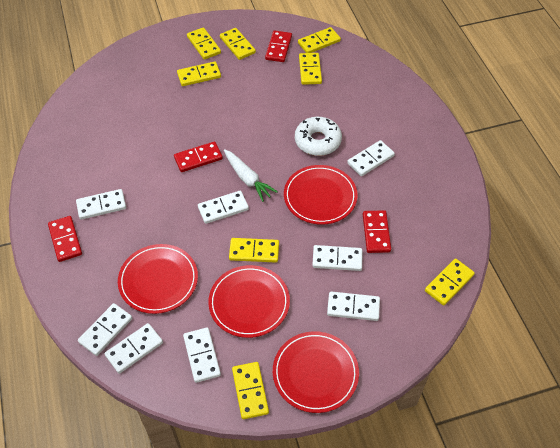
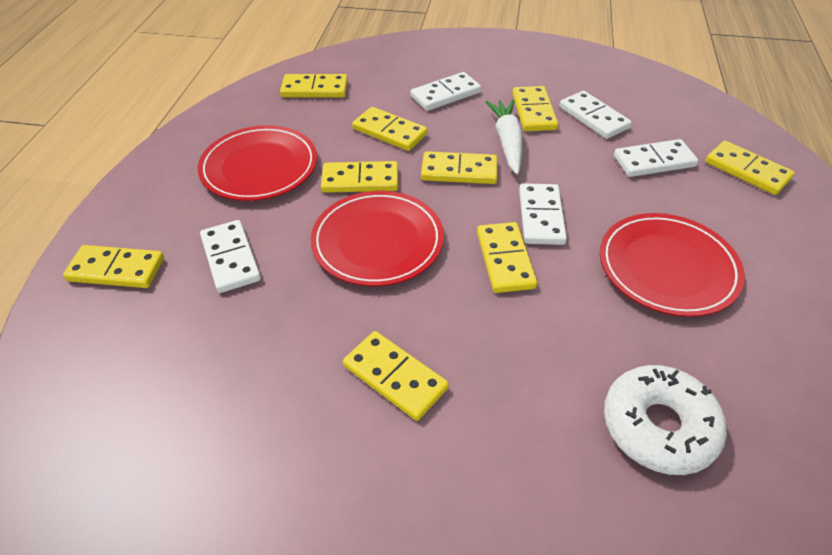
red domino: 4 -> 0
red plate: 4 -> 3
white domino: 8 -> 5
yellow domino: 8 -> 9

